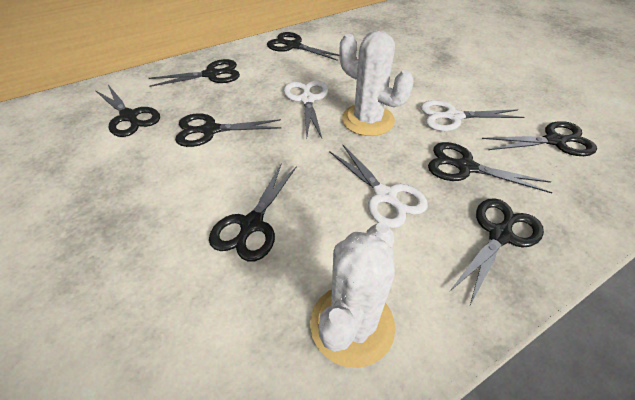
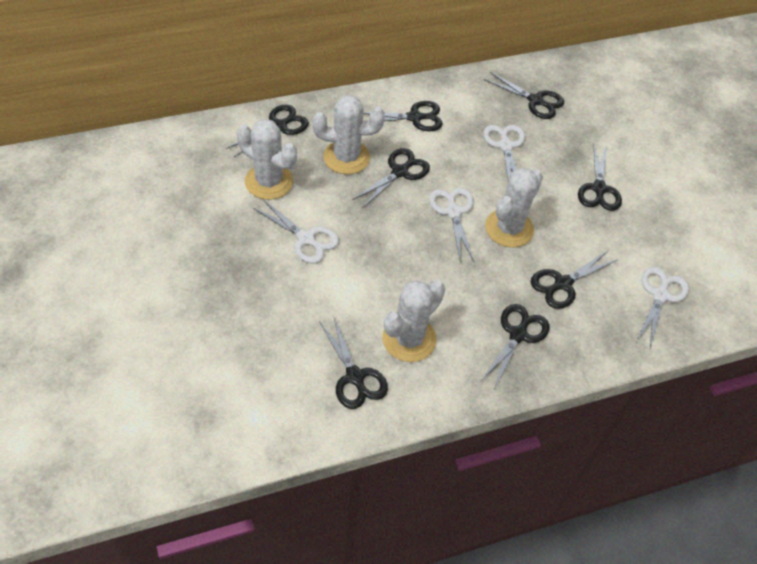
white cactus: 2 -> 4
white scissors: 3 -> 4

